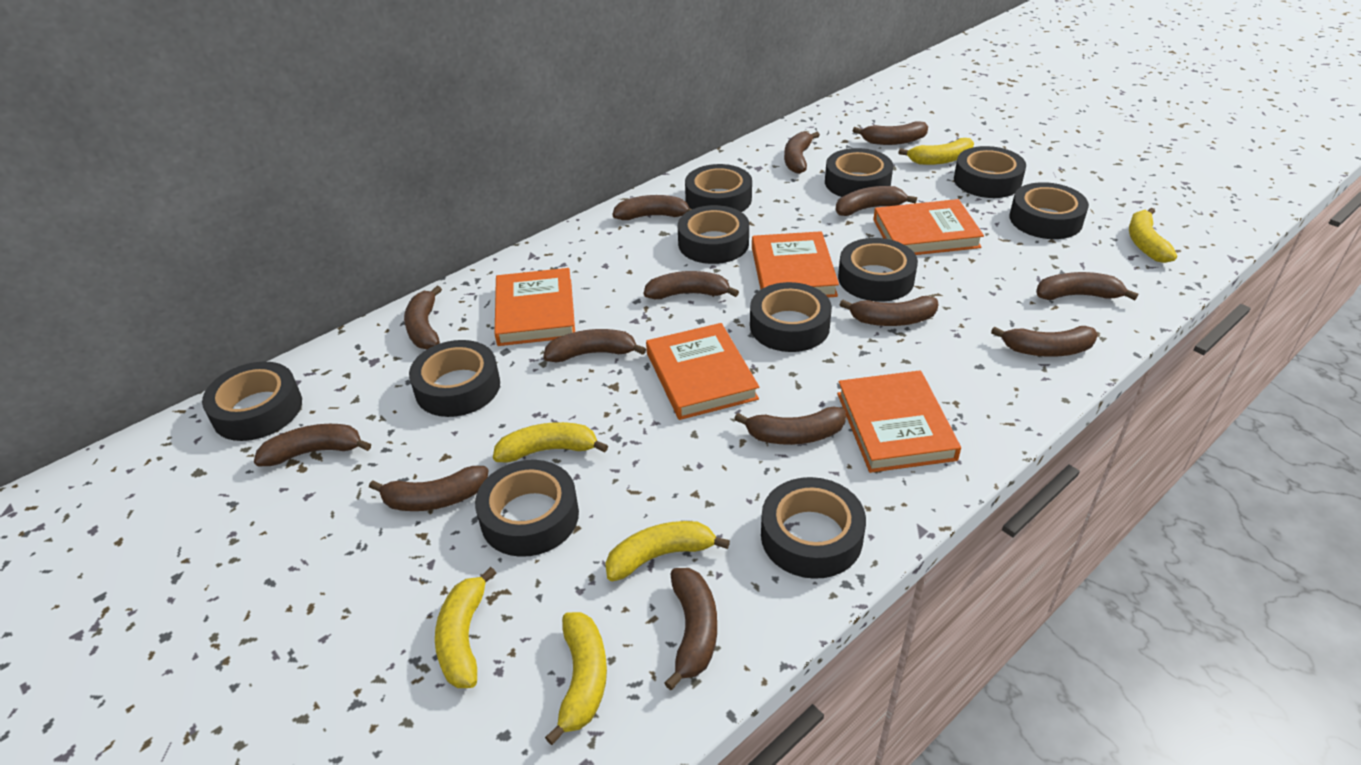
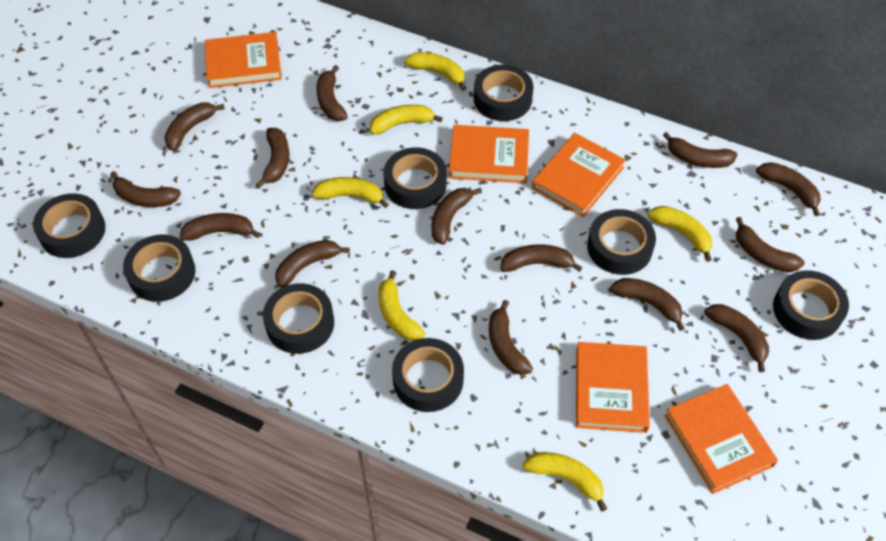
black tape: 11 -> 8

